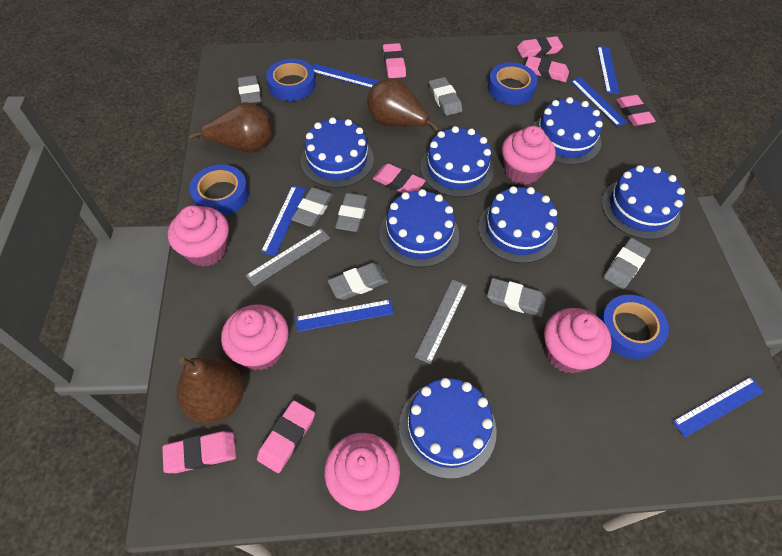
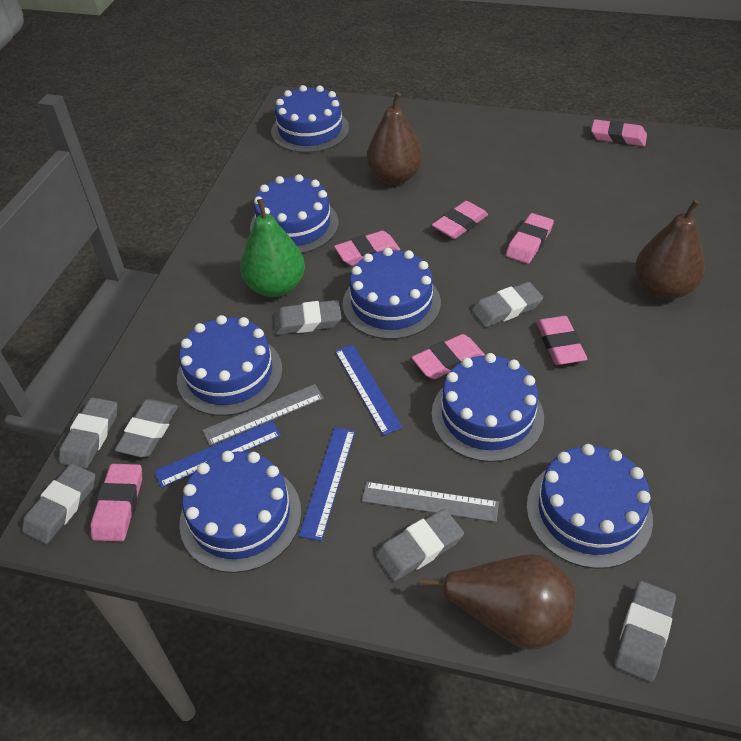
blue ruler: 6 -> 3
blue tape: 4 -> 0
green pear: 0 -> 1
pink cupcake: 5 -> 0

